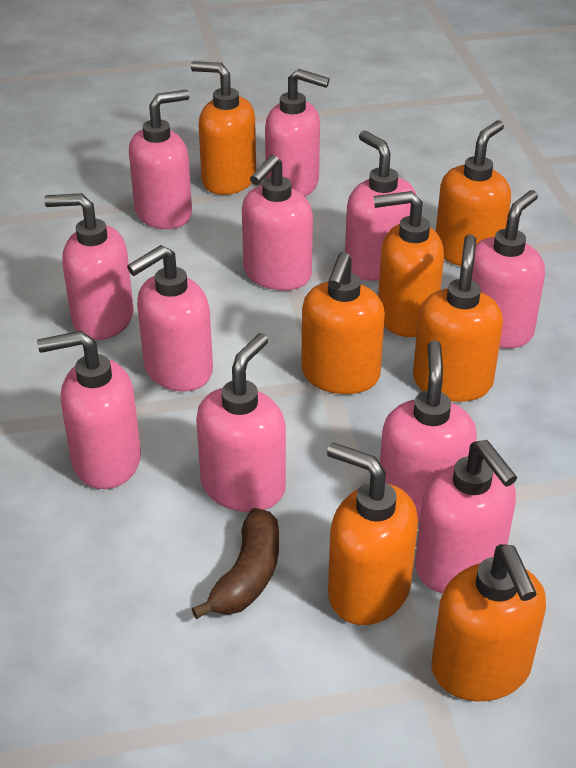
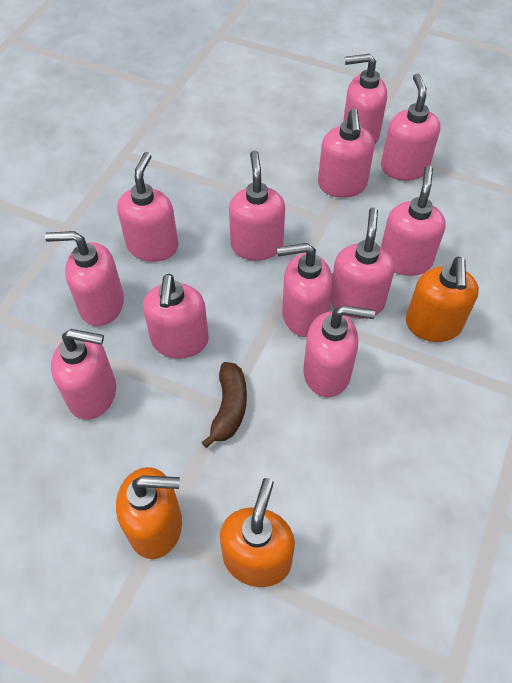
orange soap dispenser: 7 -> 3
pink soap dispenser: 11 -> 12

